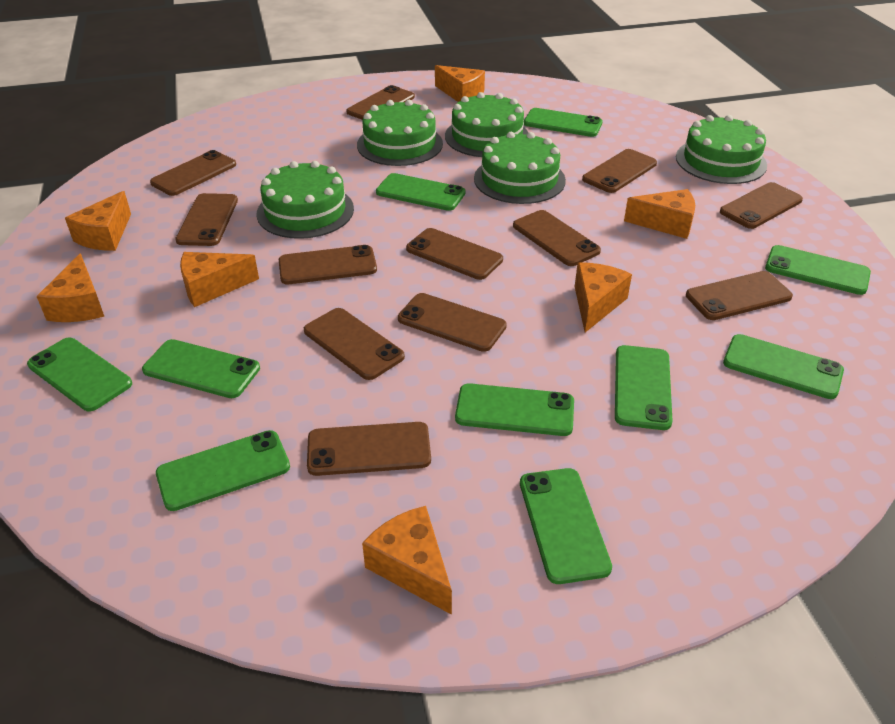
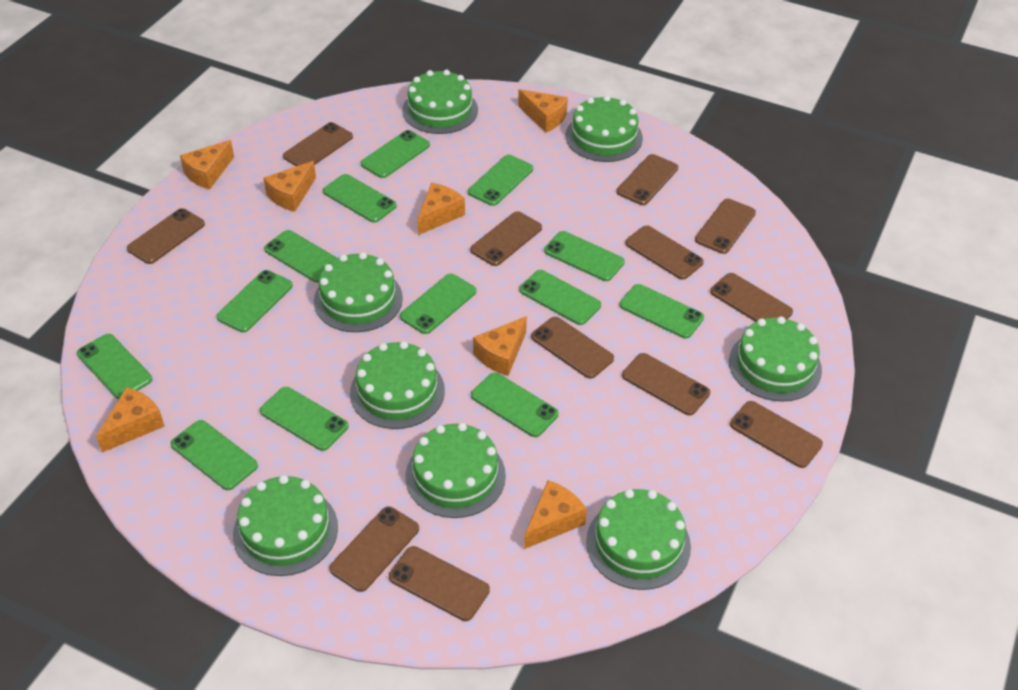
green cake: 5 -> 8
green phone: 10 -> 13

